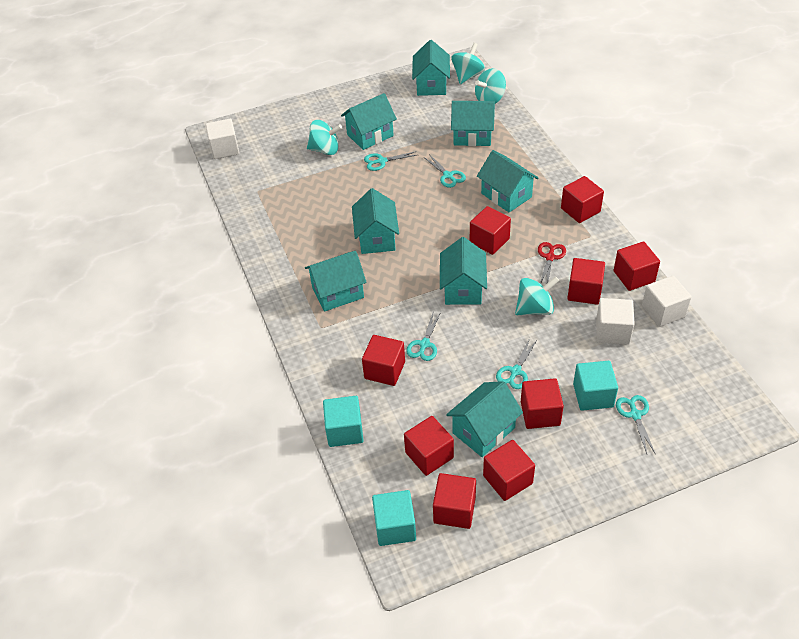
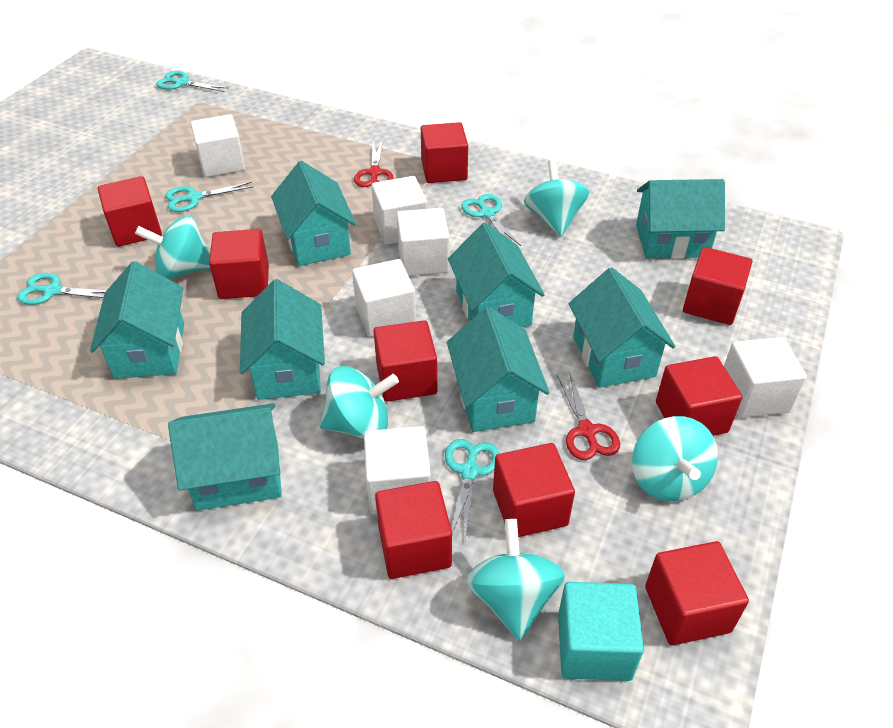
red scissors: 1 -> 2
turquoise cube: 3 -> 1
turquoise spinning top: 4 -> 5
white cube: 3 -> 6

